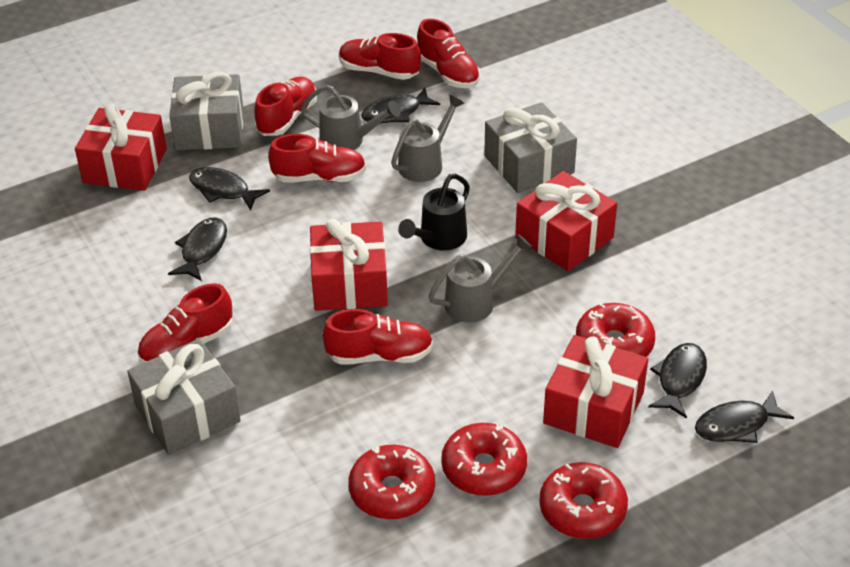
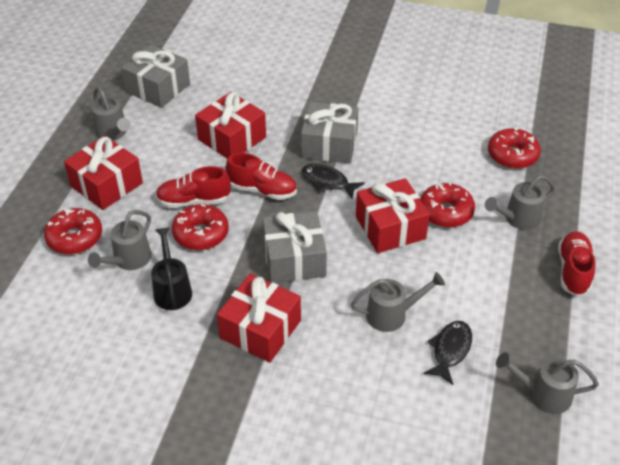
black fish: 5 -> 2
grey watering can: 3 -> 5
red shoe: 6 -> 3

